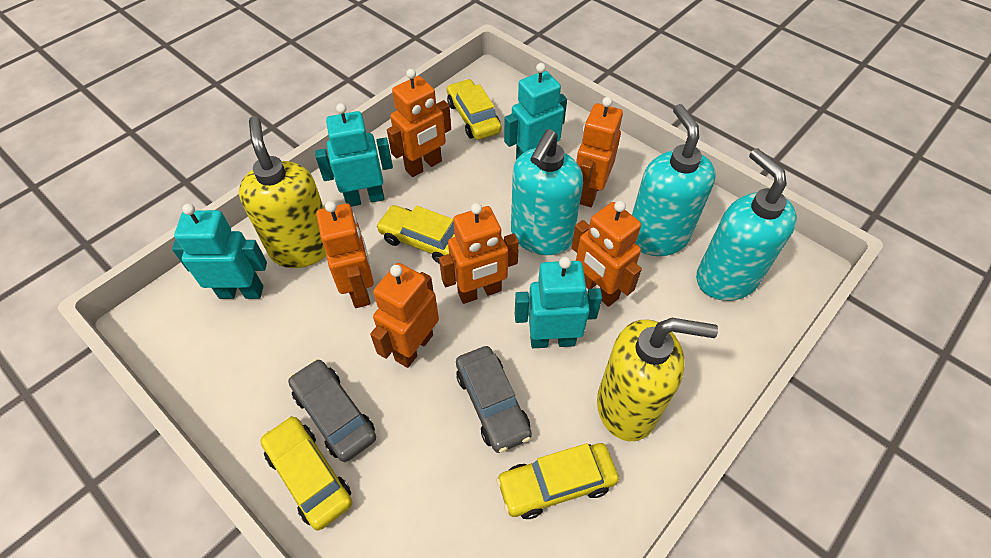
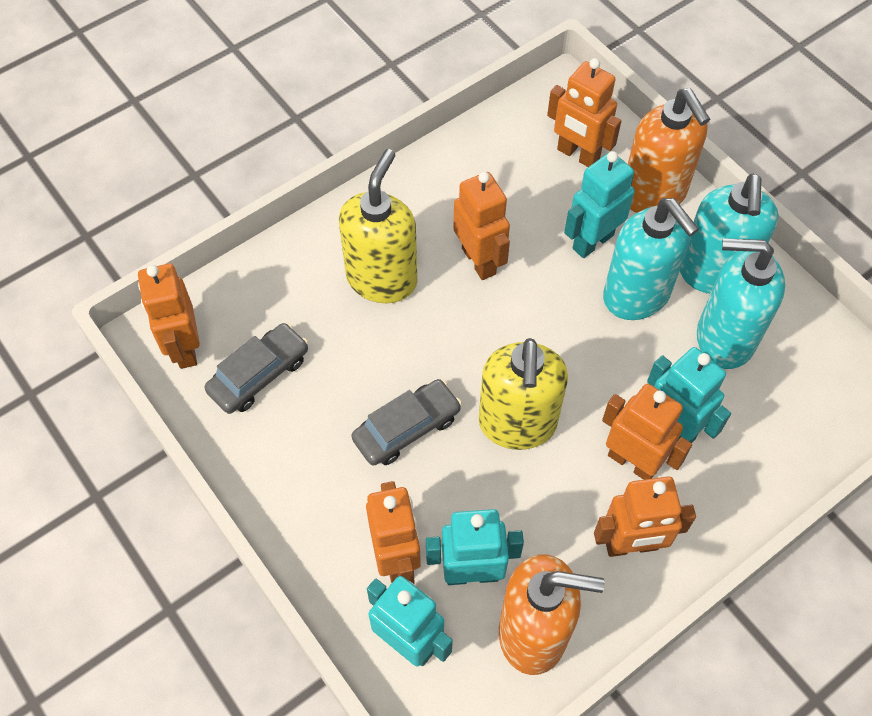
orange soap dispenser: 0 -> 2
yellow car: 4 -> 0

